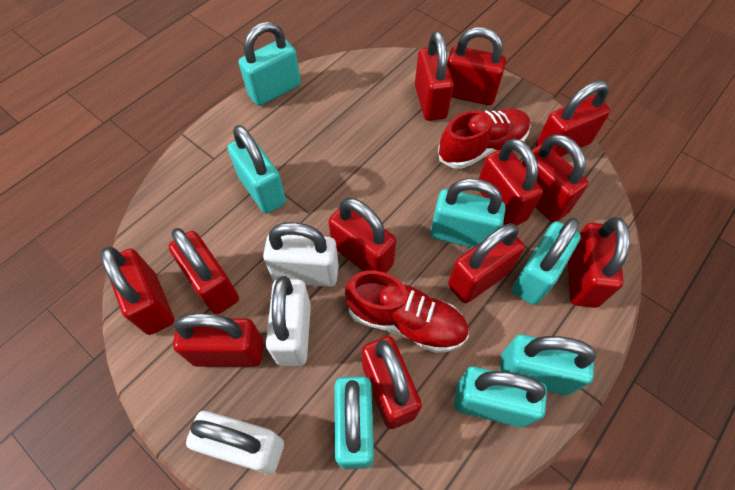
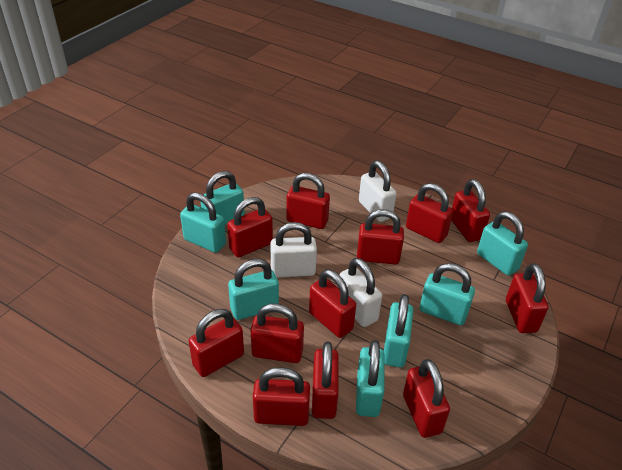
red shoe: 2 -> 0

